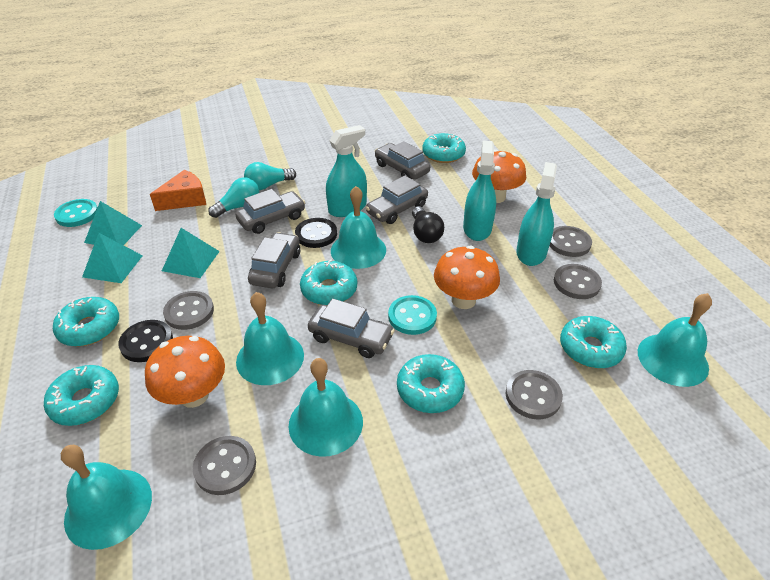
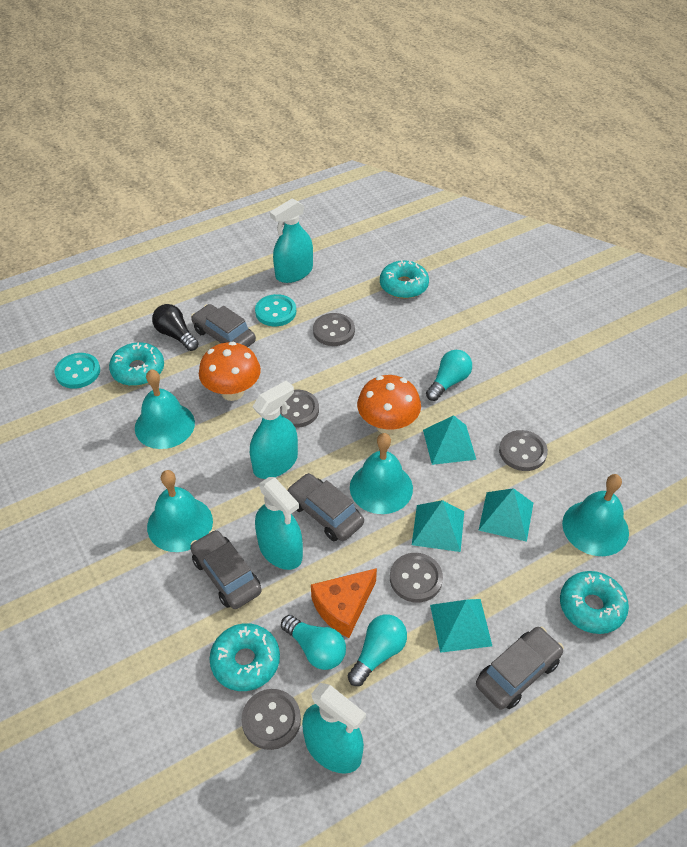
black button: 2 -> 0
grey car: 5 -> 4
orange mushroom: 3 -> 2
turquoise bell: 5 -> 4
turquoise donut: 6 -> 4
turquoise light bulb: 2 -> 3
turquoise pyramid: 3 -> 4
turquoise spray bottle: 3 -> 4

